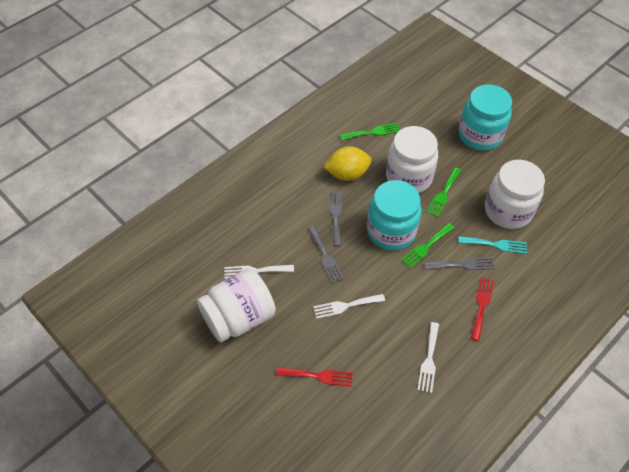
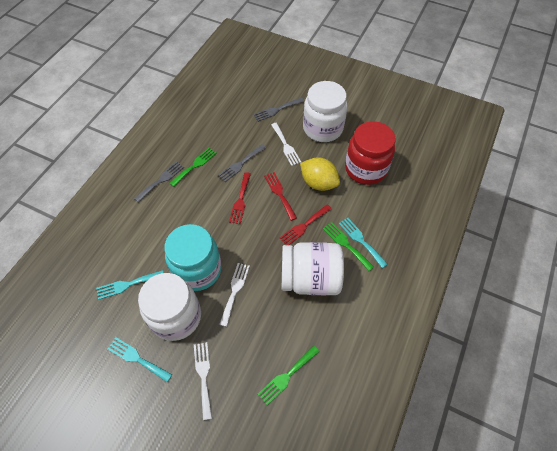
red fork: 2 -> 3
red jar: 0 -> 1
turquoise fork: 1 -> 3
turquoise jar: 2 -> 1

